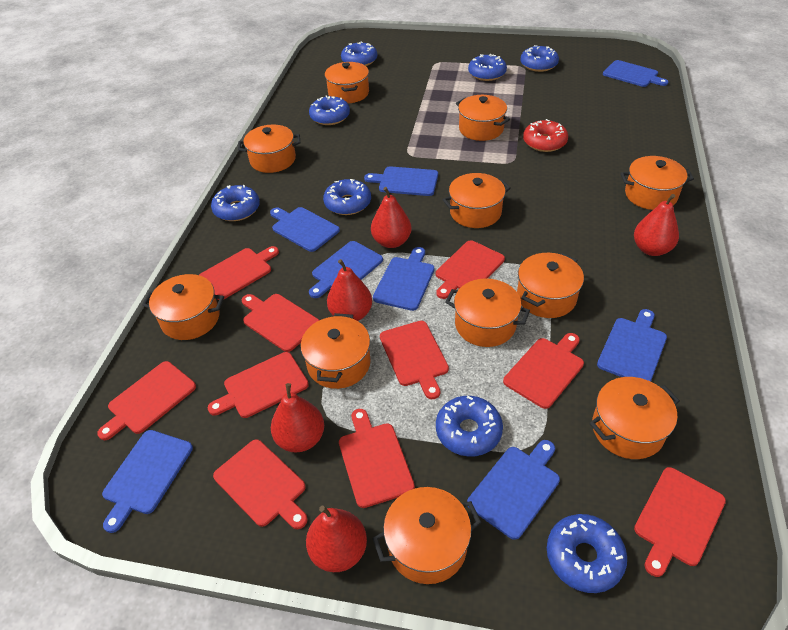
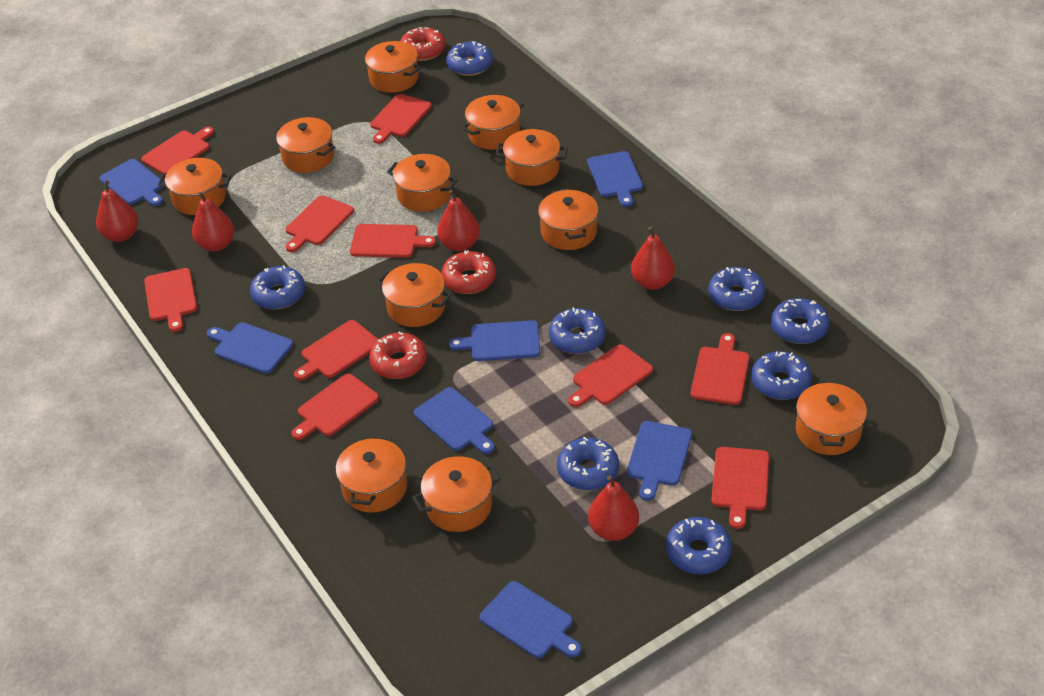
blue cutting board: 8 -> 7
red donut: 1 -> 3

